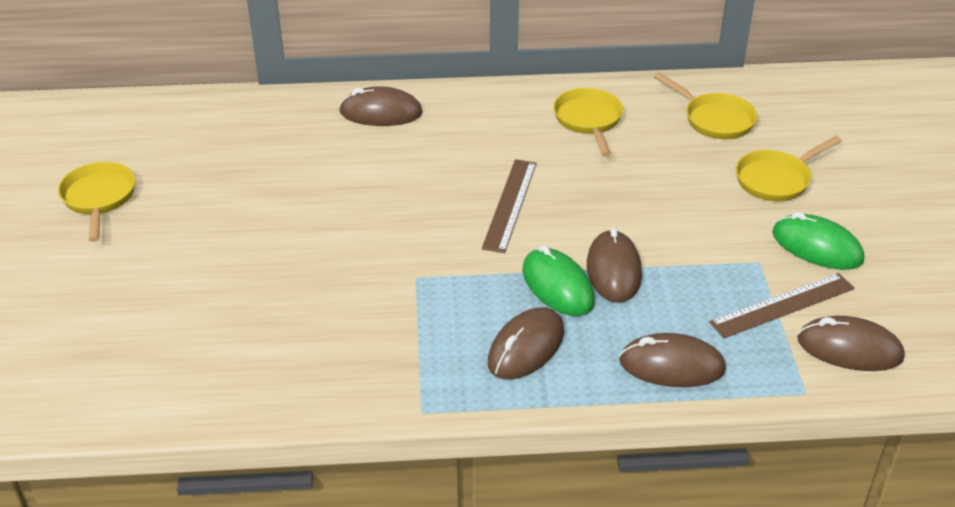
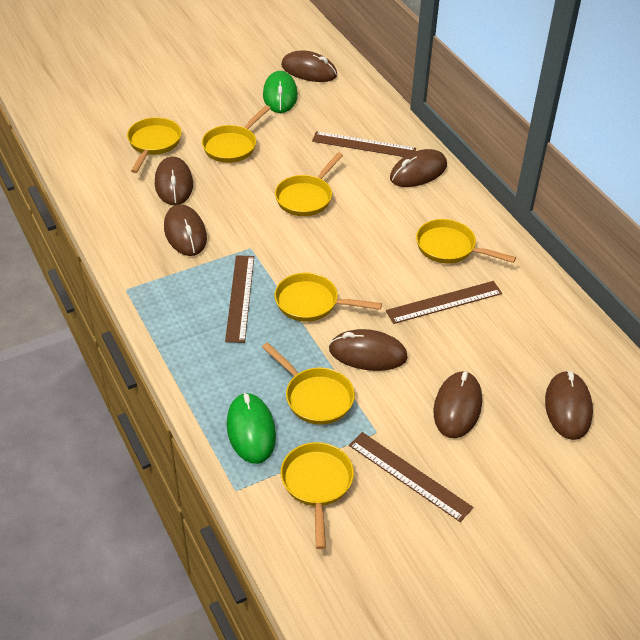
brown mouse: 5 -> 7
brown ruler: 2 -> 4
yellow pan: 4 -> 7

